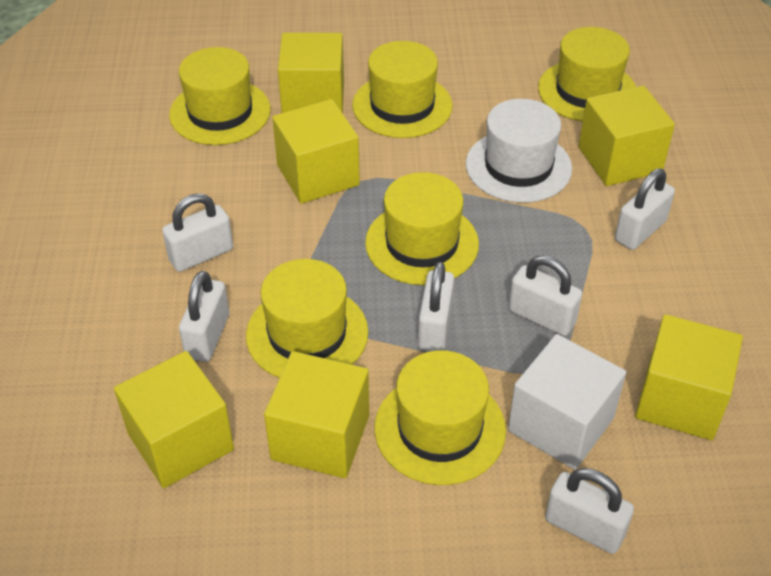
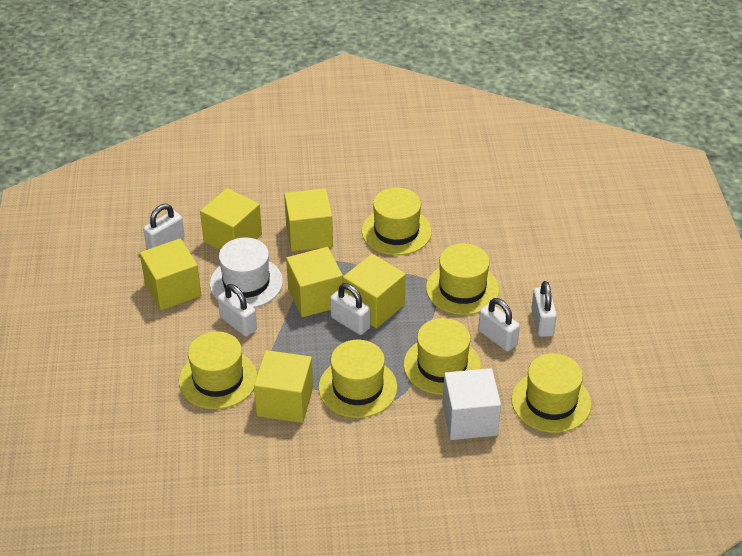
white padlock: 6 -> 5

